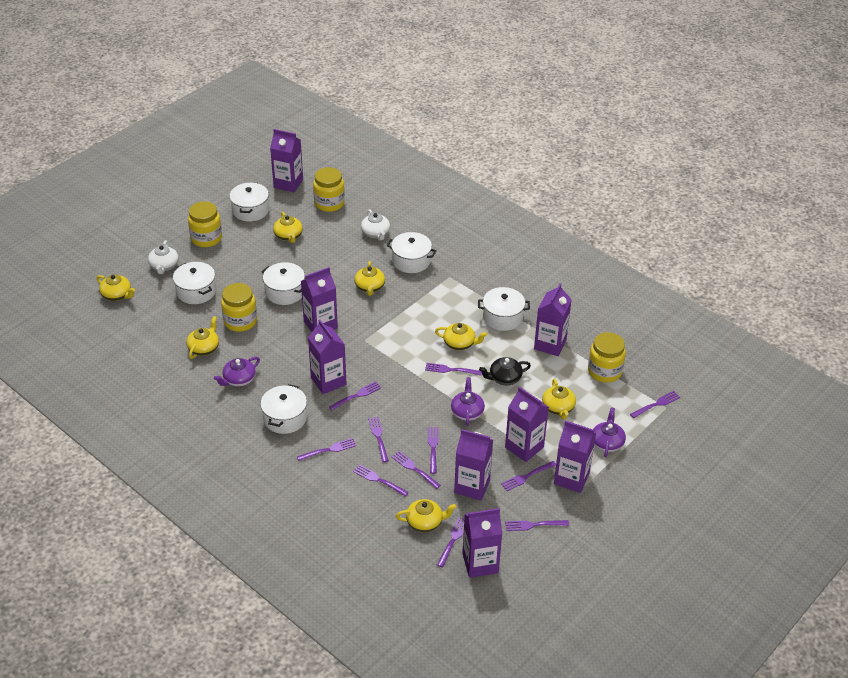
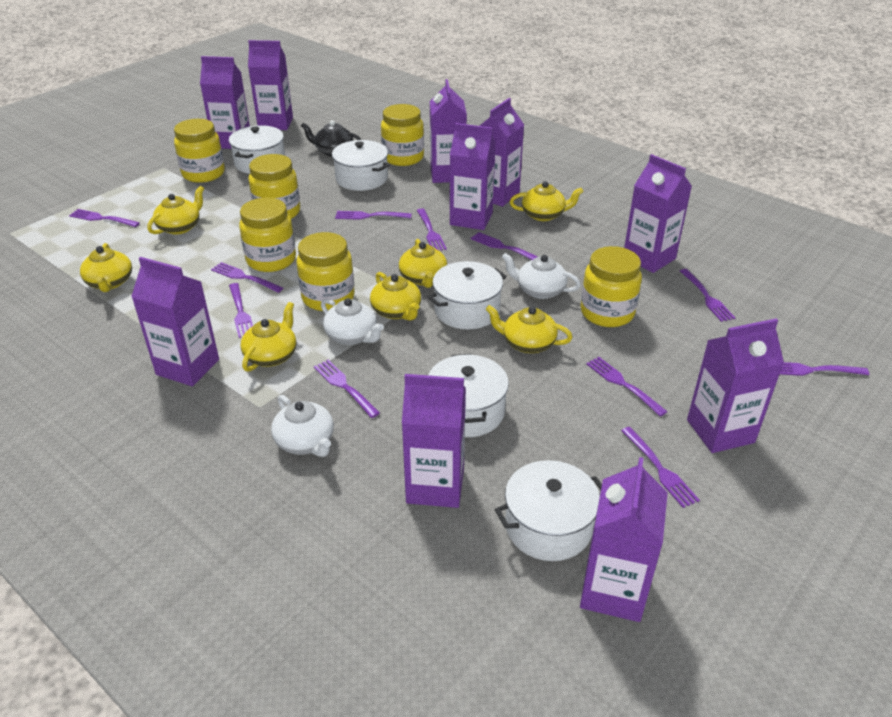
purple carton: 8 -> 10
purple teapot: 3 -> 0
white pot: 6 -> 5
white teapot: 2 -> 3
yellow jar: 4 -> 6

